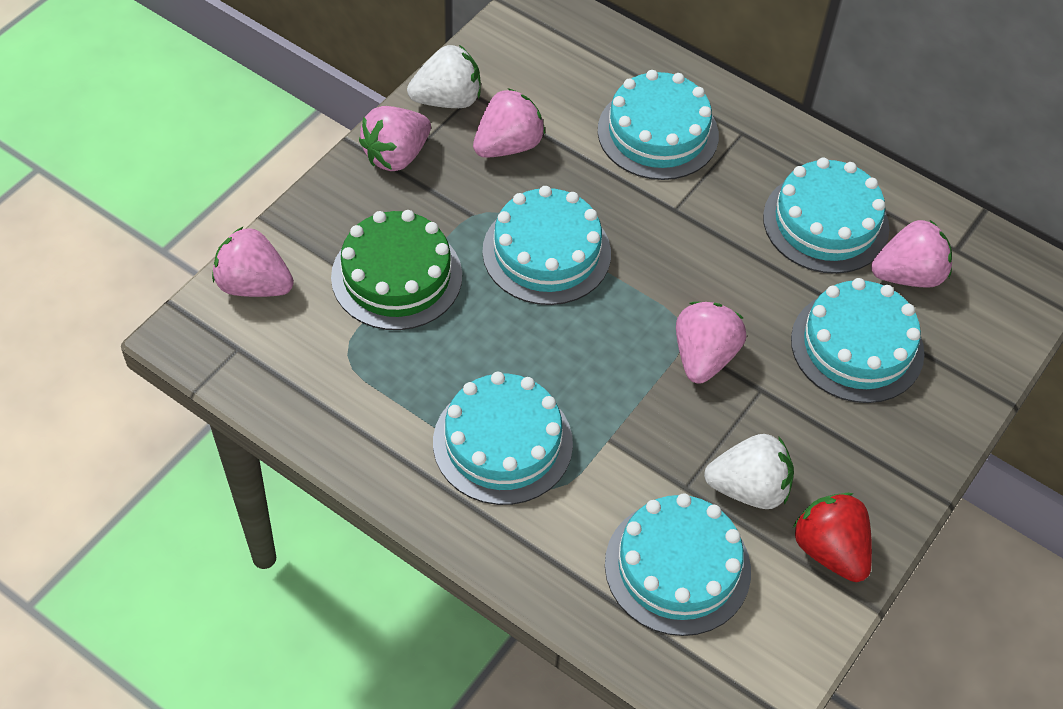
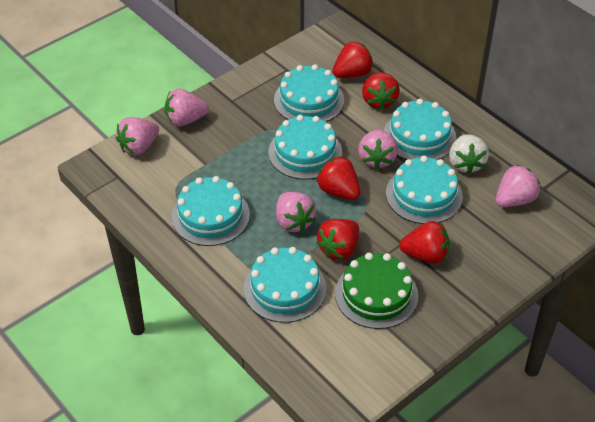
red strawberry: 1 -> 5
white strawberry: 2 -> 1

